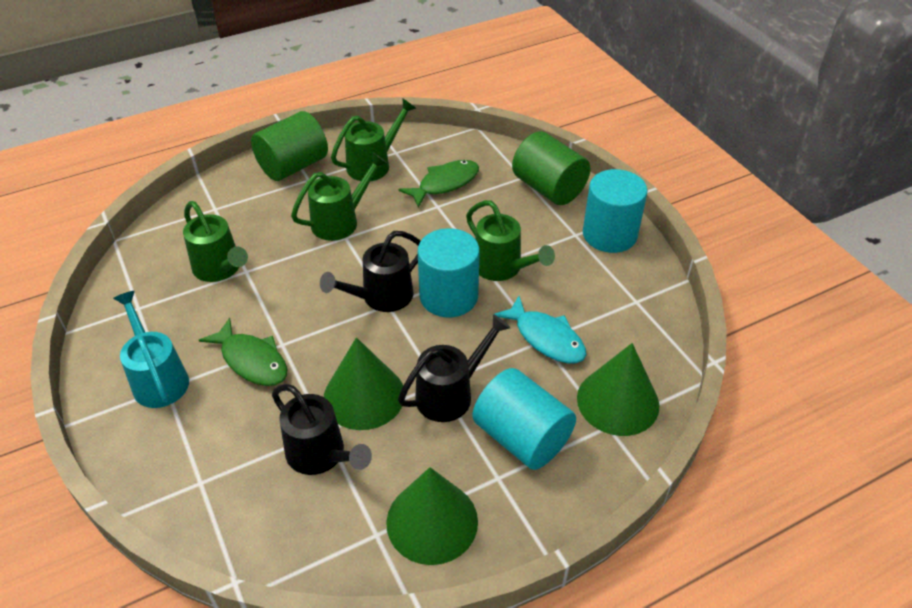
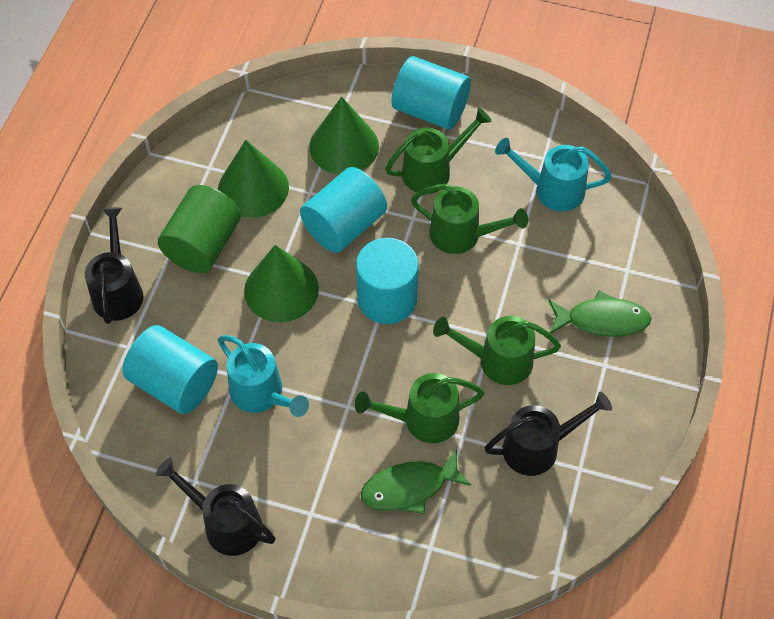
green cylinder: 2 -> 1
turquoise cylinder: 3 -> 4
turquoise fish: 1 -> 0
turquoise watering can: 1 -> 2

